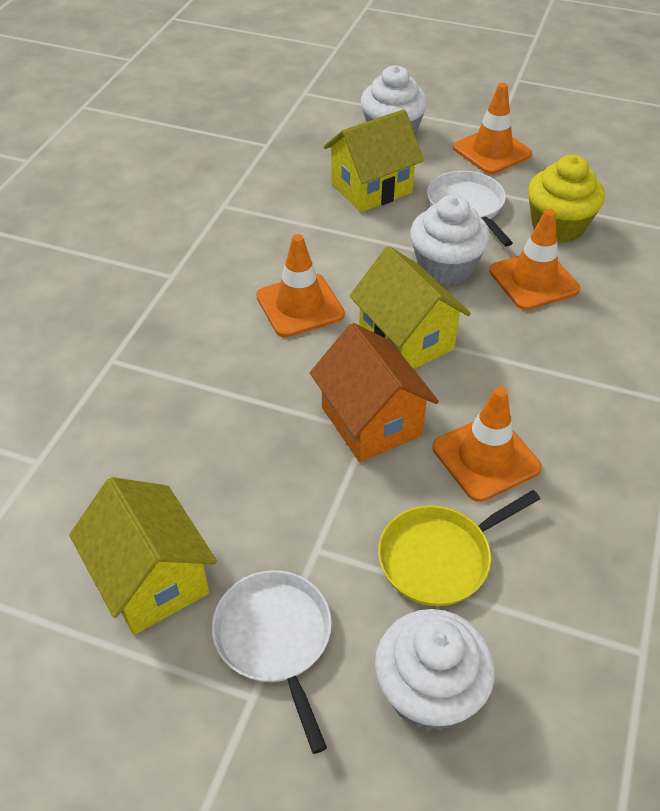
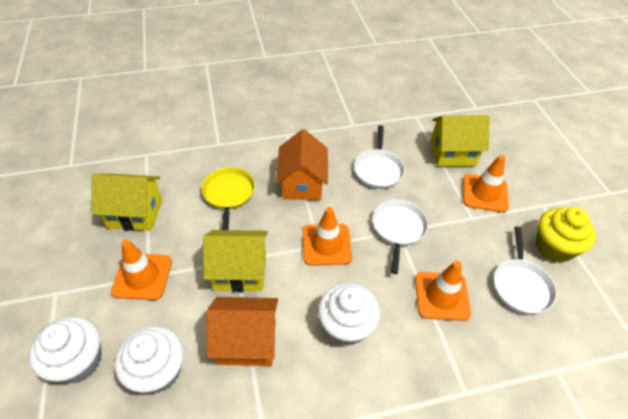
orange house: 1 -> 2
white pan: 2 -> 3

